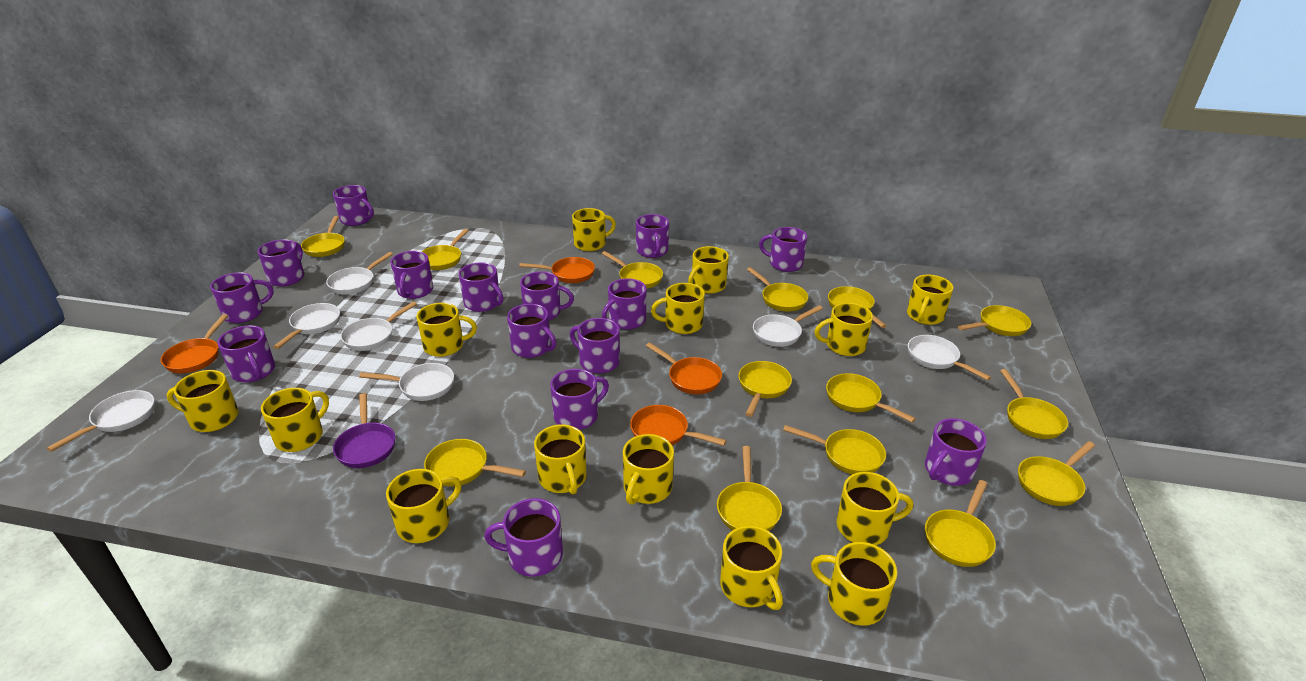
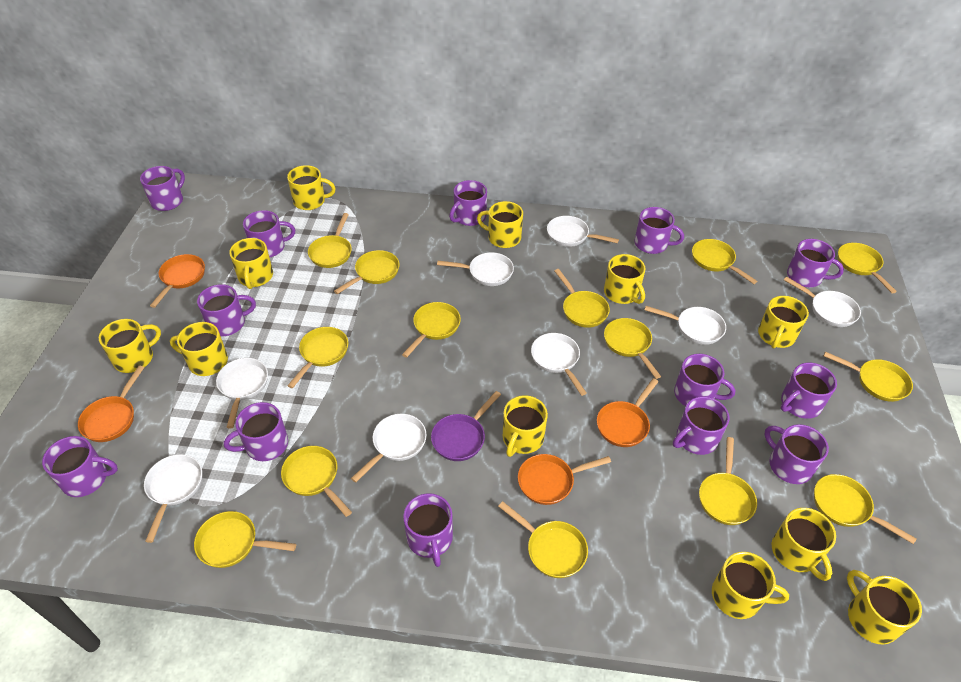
purple mug: 15 -> 13
white pan: 7 -> 8
yellow mug: 14 -> 11

